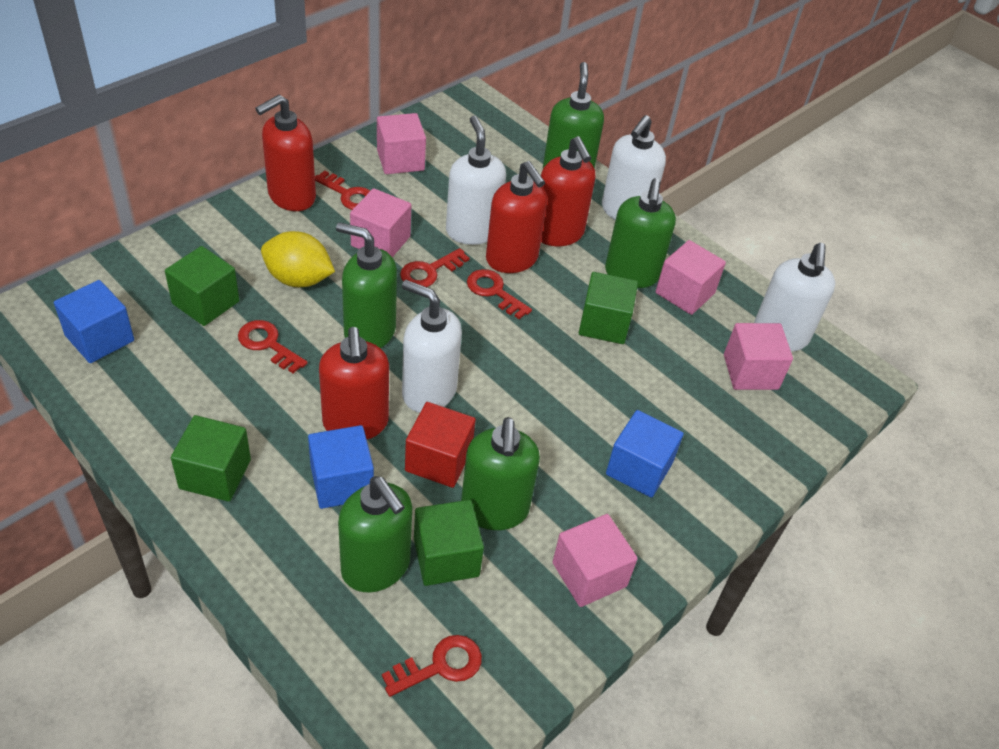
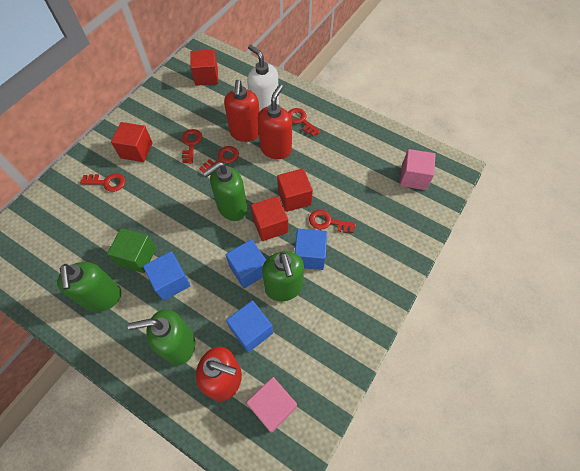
blue cube: 3 -> 4
green cube: 4 -> 1
green soap dispenser: 5 -> 4
pink cube: 5 -> 2
red cube: 1 -> 4
red soap dispenser: 4 -> 3
white soap dispenser: 4 -> 1
yellow lemon: 1 -> 0

